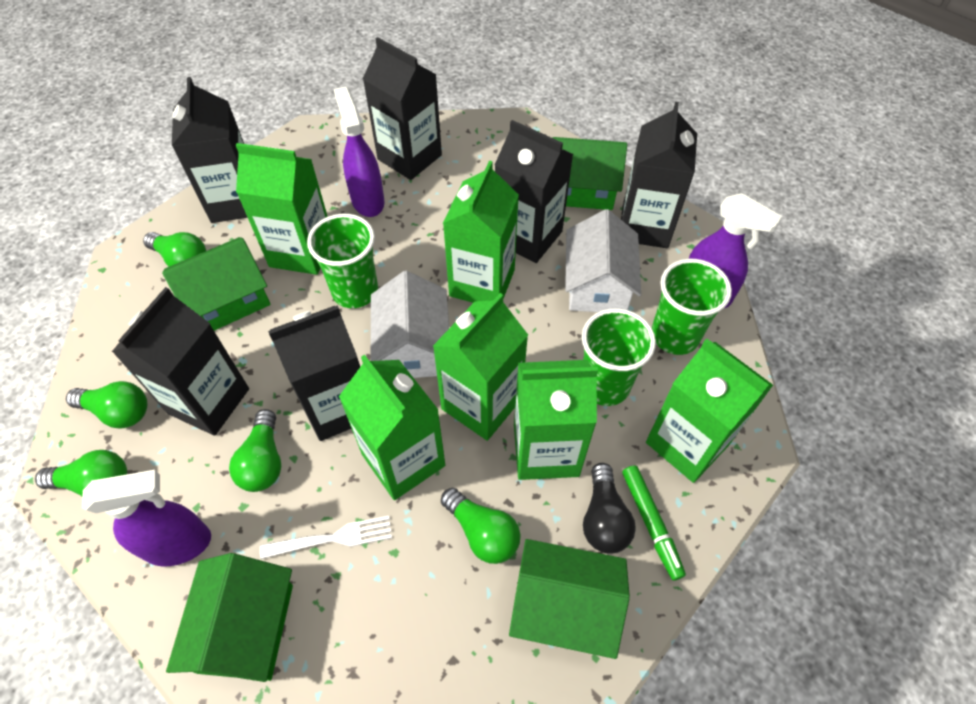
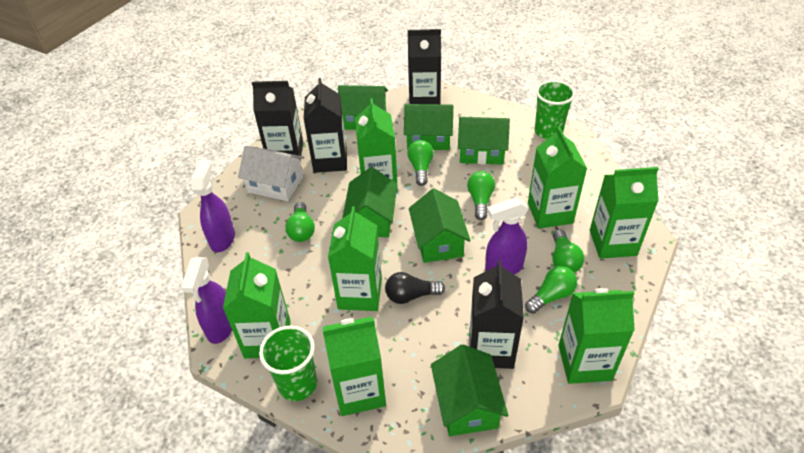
black carton: 6 -> 4
green carton: 6 -> 7
green cup: 3 -> 2
green house: 4 -> 6
green marker: 1 -> 0
white fork: 1 -> 0
white house: 2 -> 1

